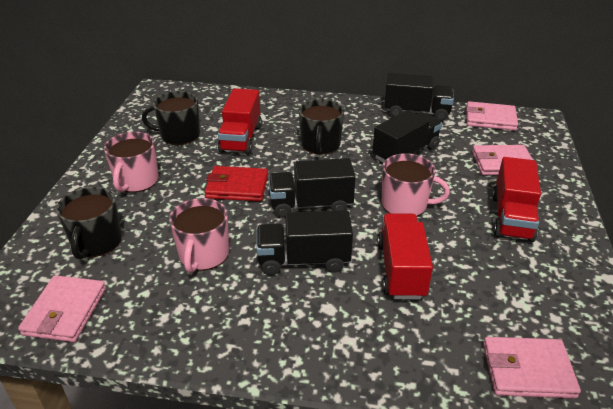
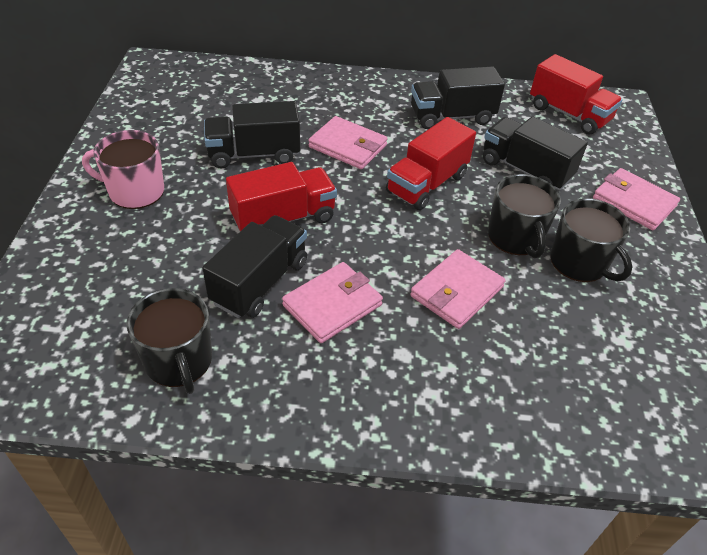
pink mug: 3 -> 1
red wallet: 1 -> 0

